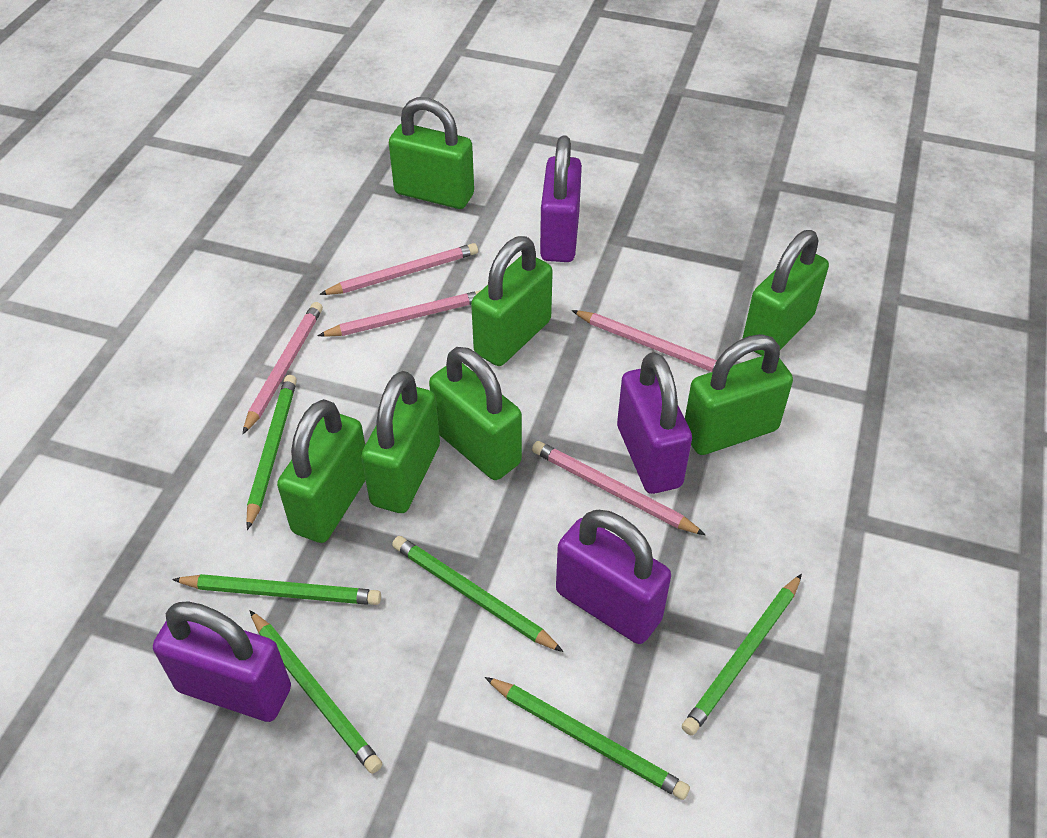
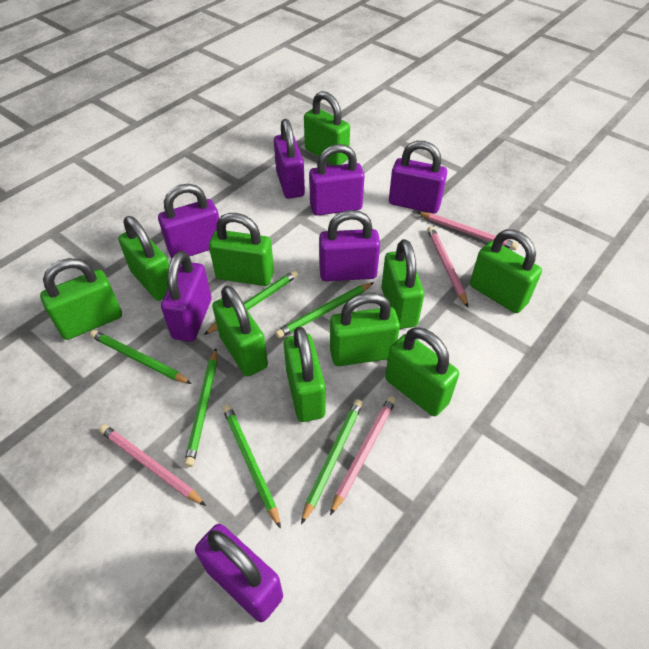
green padlock: 7 -> 10
pink pencil: 5 -> 4
purple padlock: 4 -> 7

